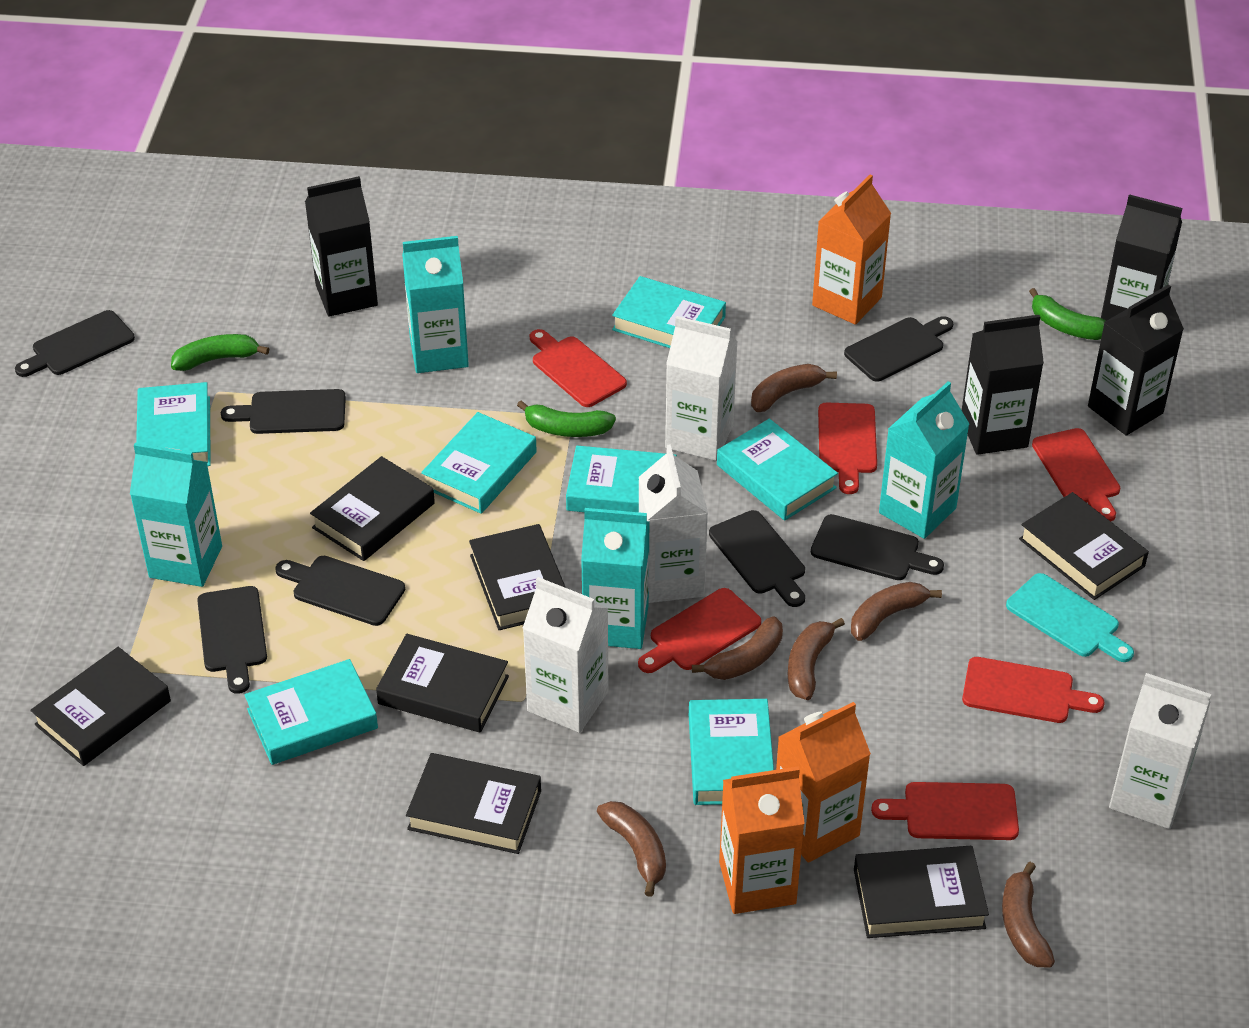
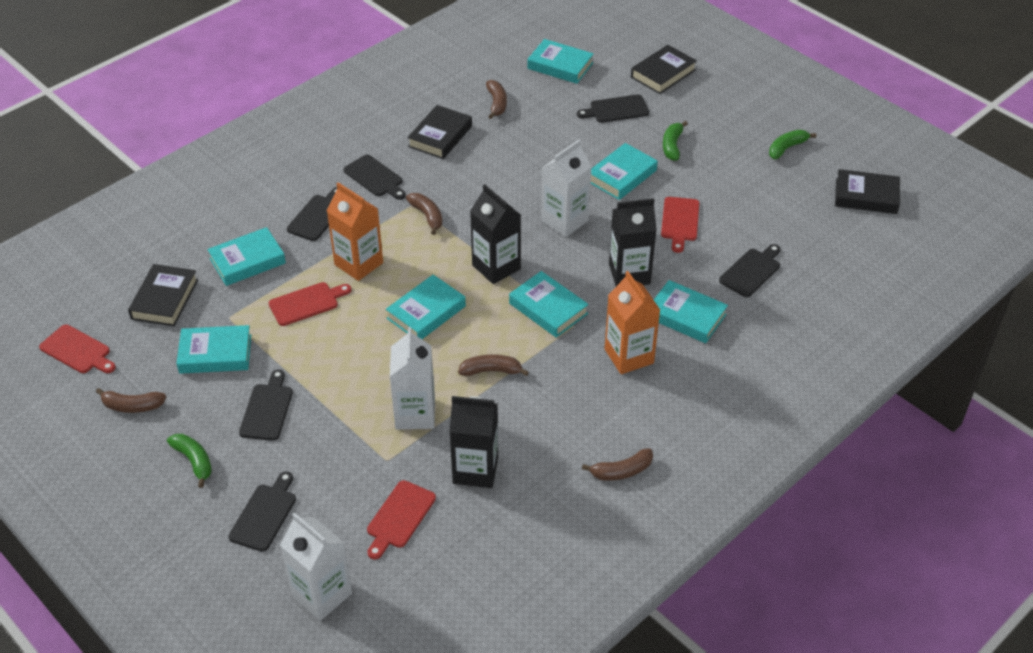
black book: 7 -> 4
black carton: 4 -> 3
black cutting board: 7 -> 6
brown banana: 6 -> 5
orange carton: 3 -> 2
red cutting board: 6 -> 4
turquoise carton: 4 -> 0
turquoise cutting board: 1 -> 0
white carton: 4 -> 3

